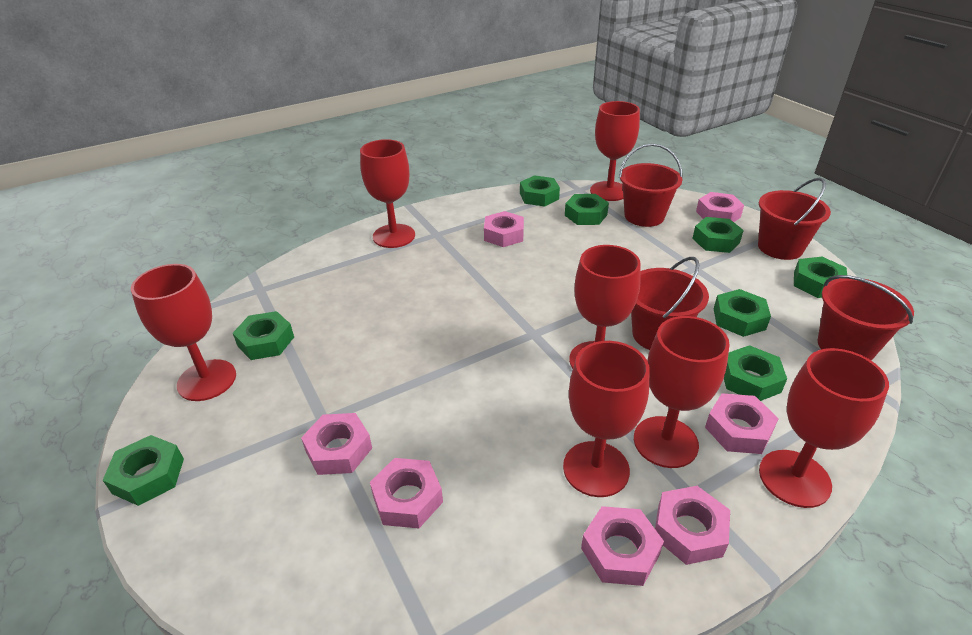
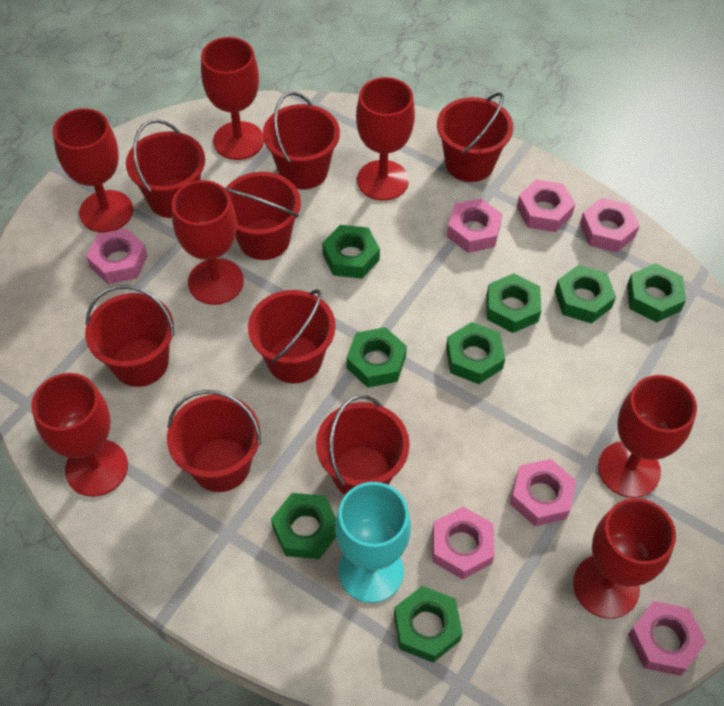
red bucket: 4 -> 8
turquoise goblet: 0 -> 1

